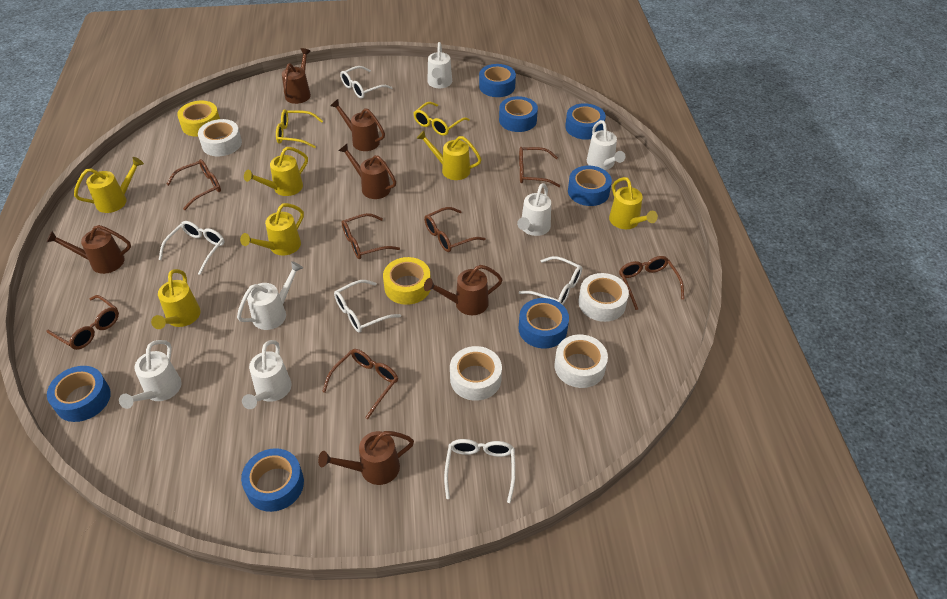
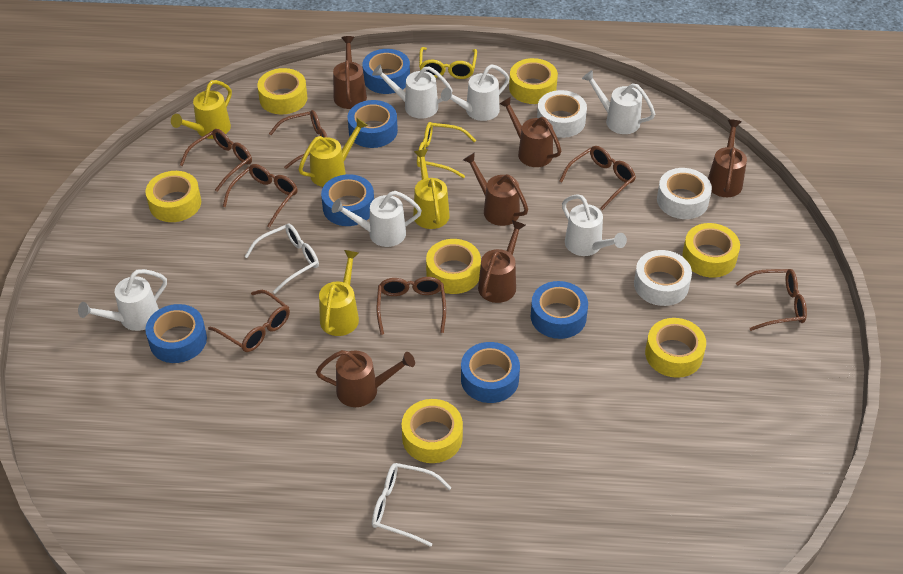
blue tape: 7 -> 6
white glasses: 5 -> 2
white tape: 4 -> 3
yellow tape: 2 -> 7
yellow watering can: 6 -> 4

